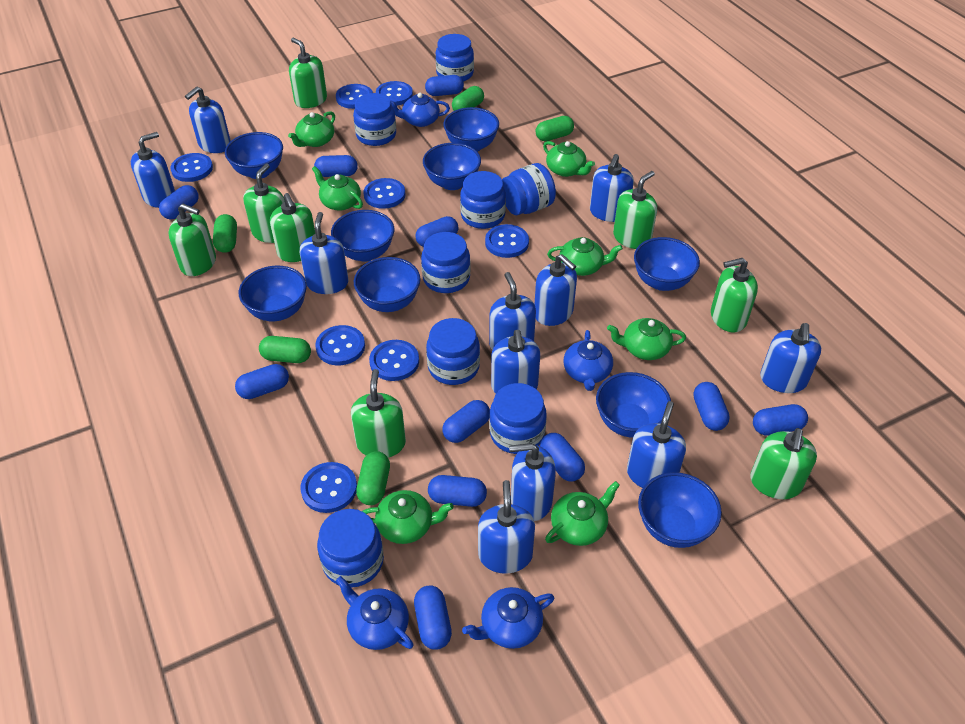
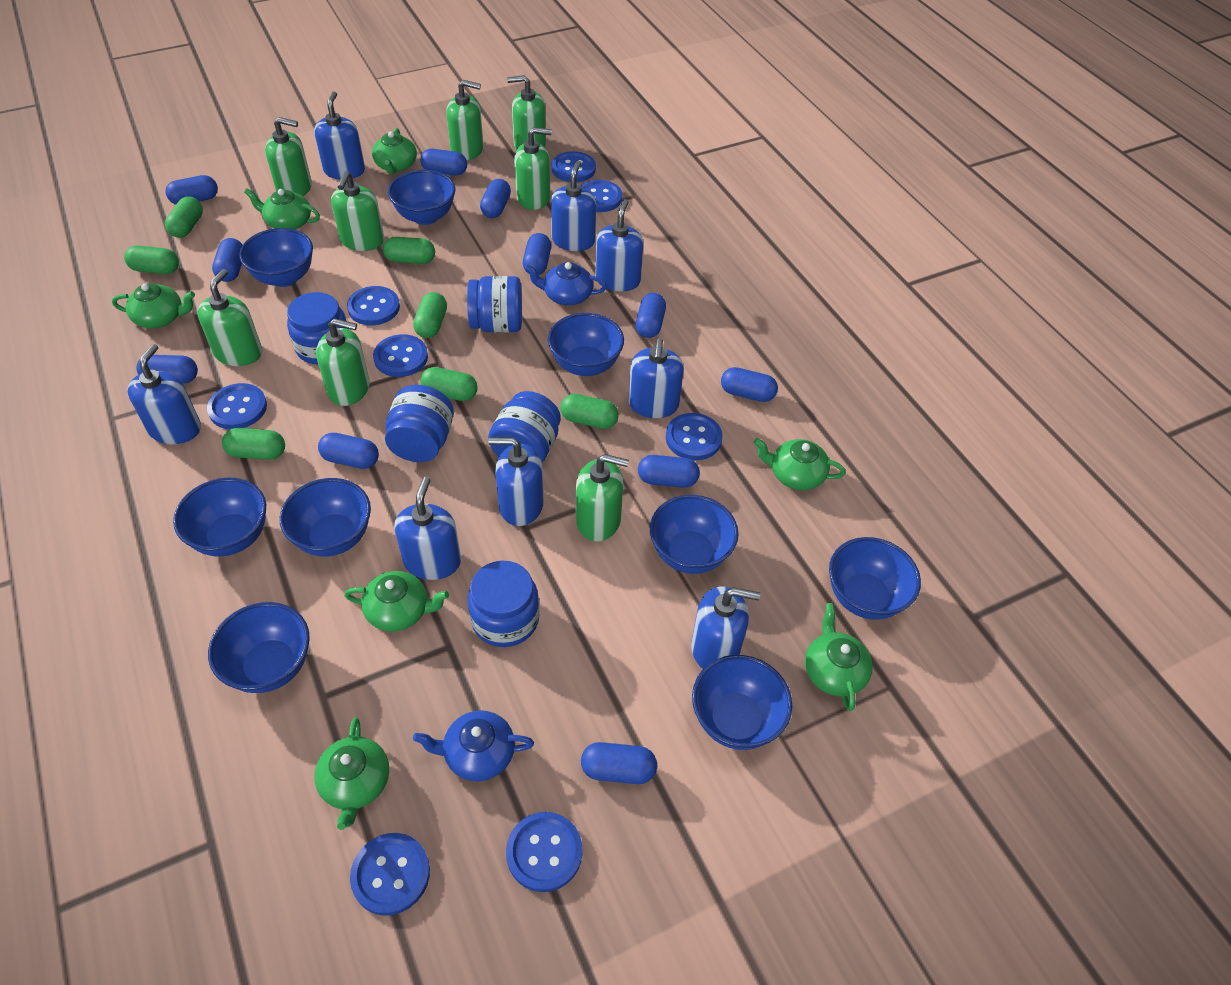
blue jar: 8 -> 5
blue soap dispenser: 11 -> 8
blue teapot: 4 -> 2
green capsule: 5 -> 7

